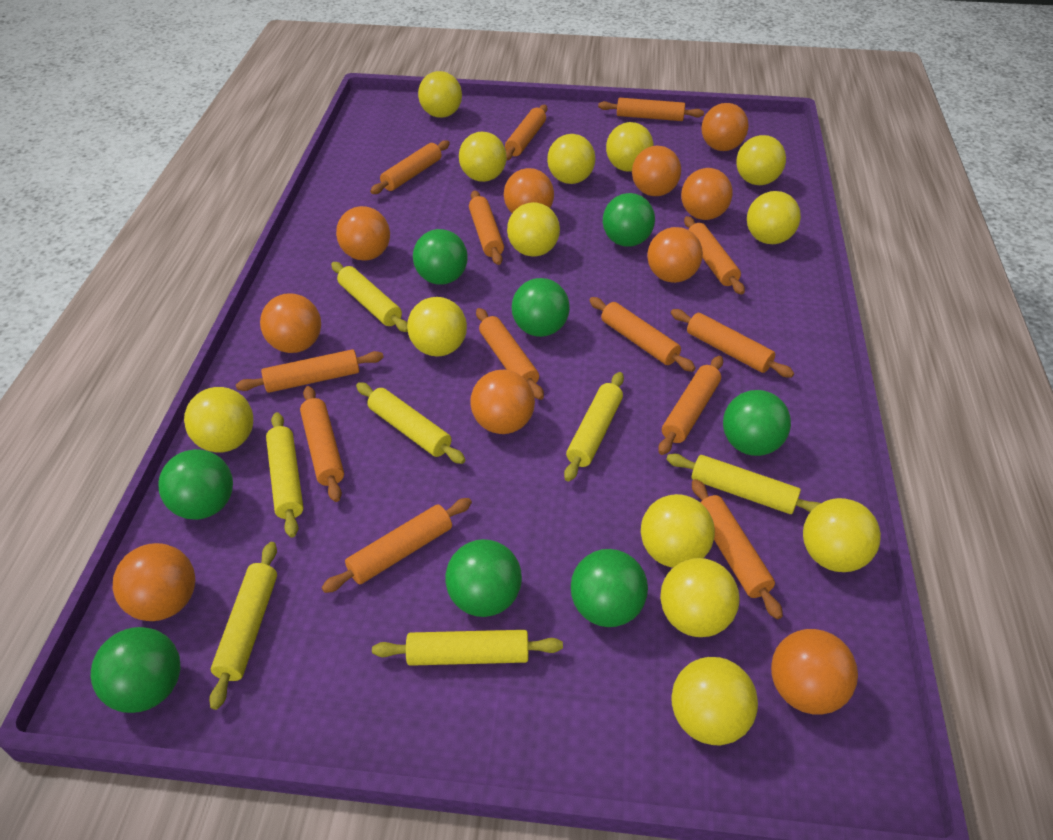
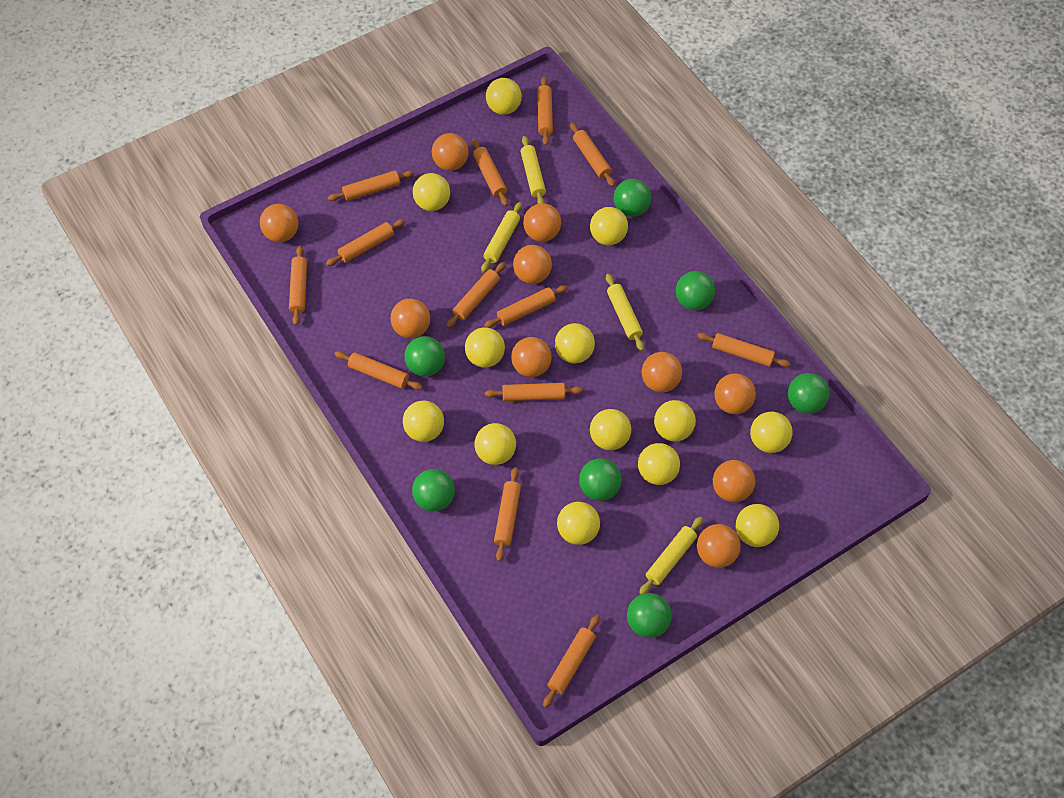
green ball: 8 -> 7
yellow rolling pin: 7 -> 4

